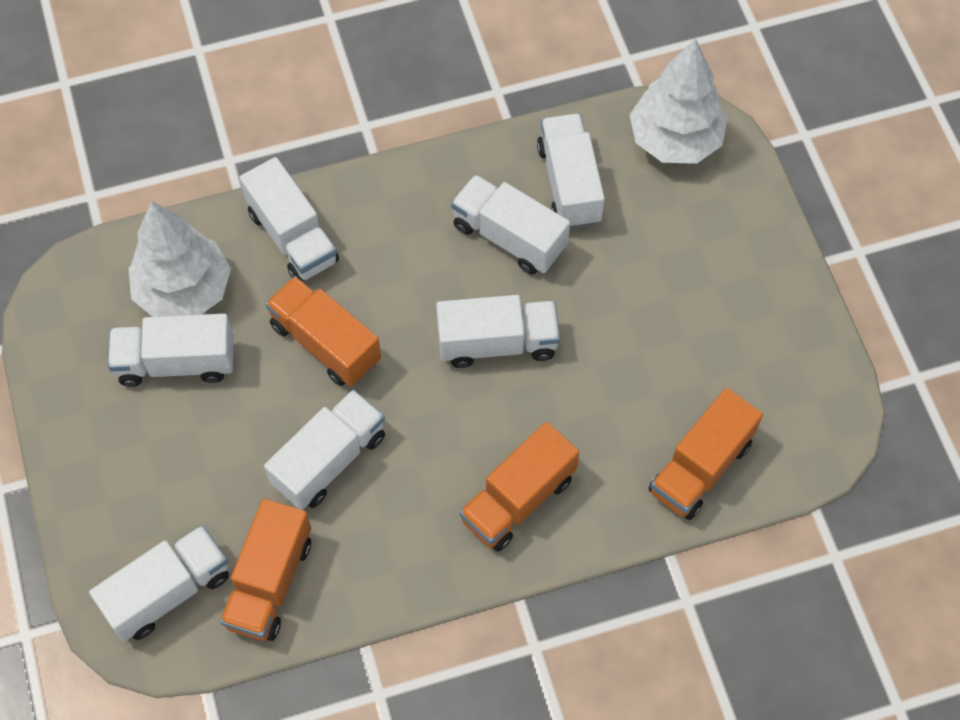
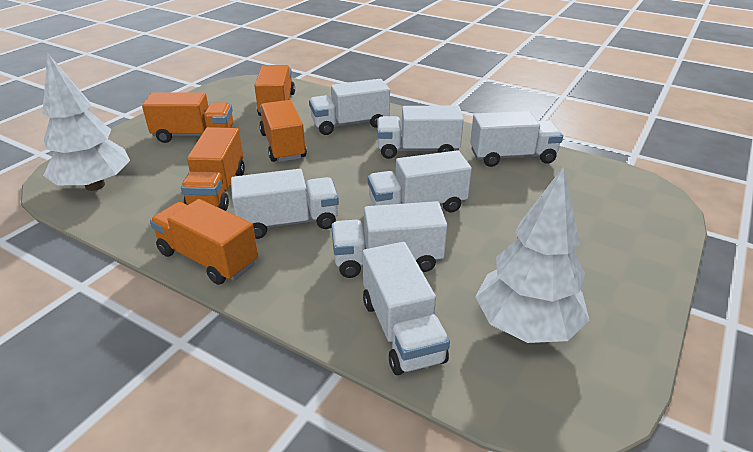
orange truck: 4 -> 5

